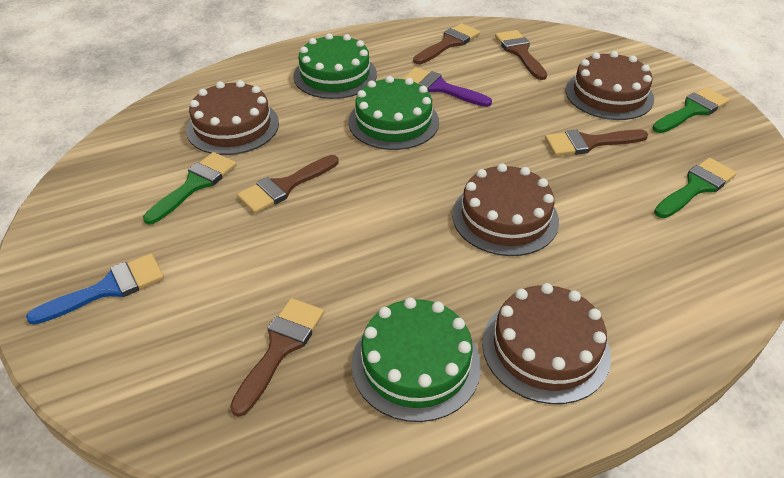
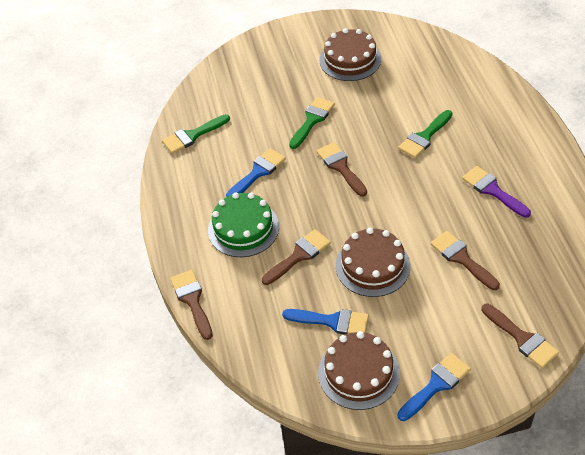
blue brush: 1 -> 3
brown cake: 4 -> 3
green cake: 3 -> 1

